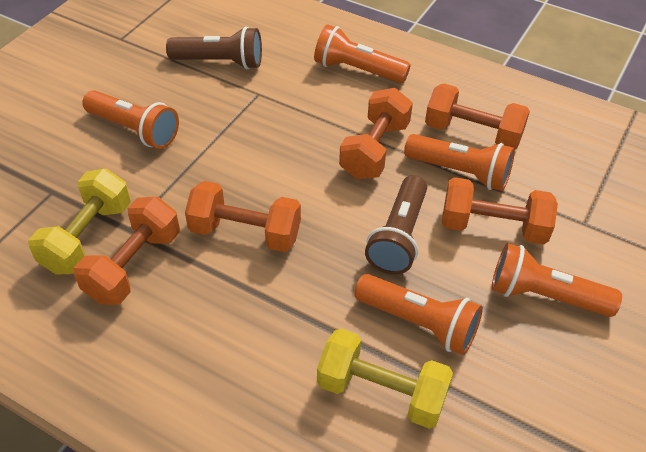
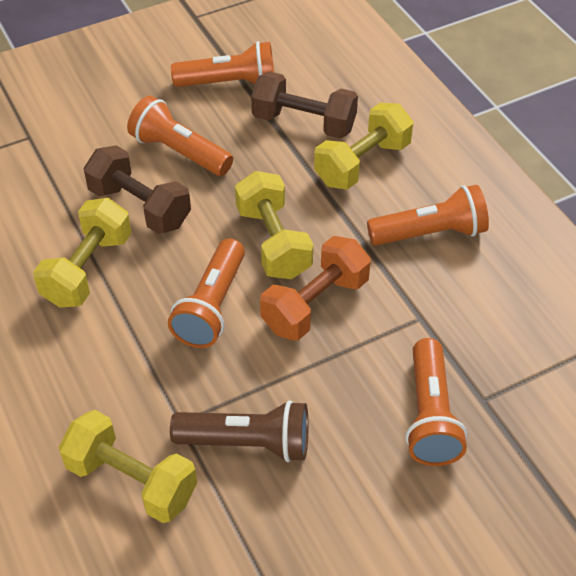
brown dumbbell: 0 -> 2
brown flashlight: 2 -> 1
orange dumbbell: 5 -> 1
yellow dumbbell: 2 -> 4

